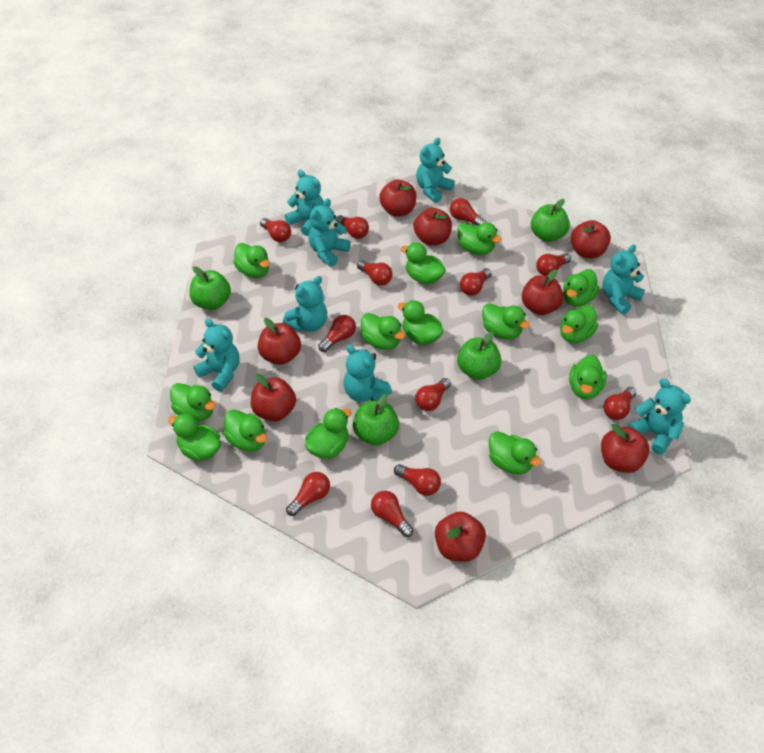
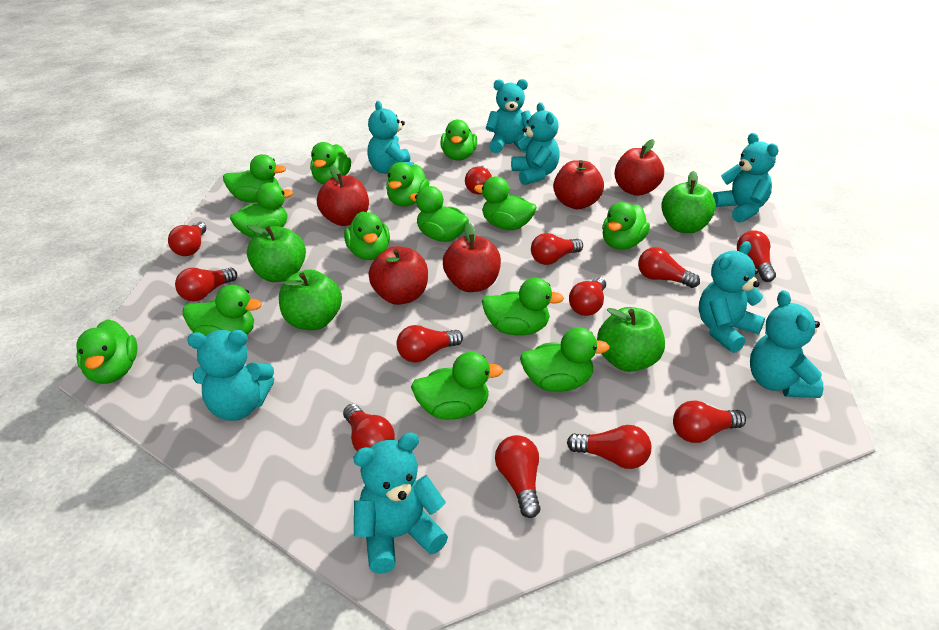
red apple: 8 -> 5

